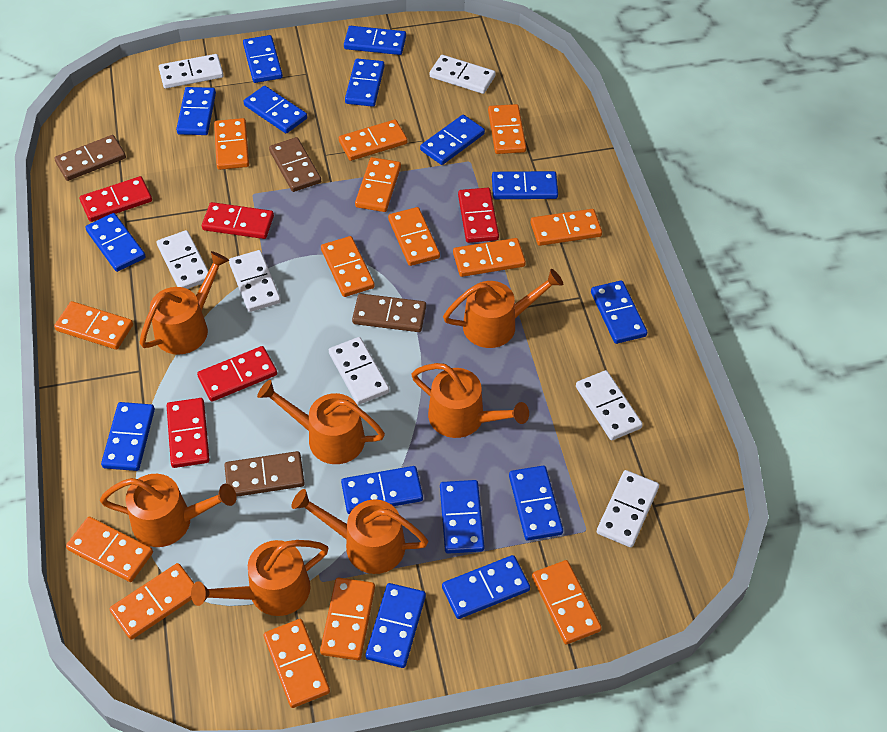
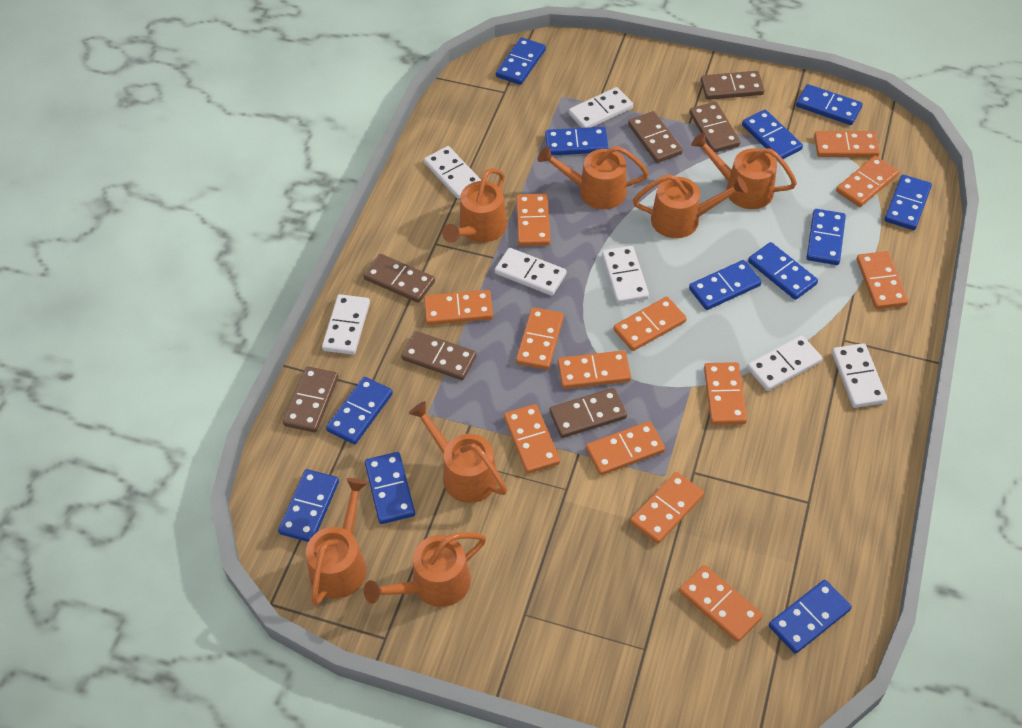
blue domino: 15 -> 12
brown domino: 4 -> 7
orange domino: 14 -> 13
red domino: 5 -> 0

